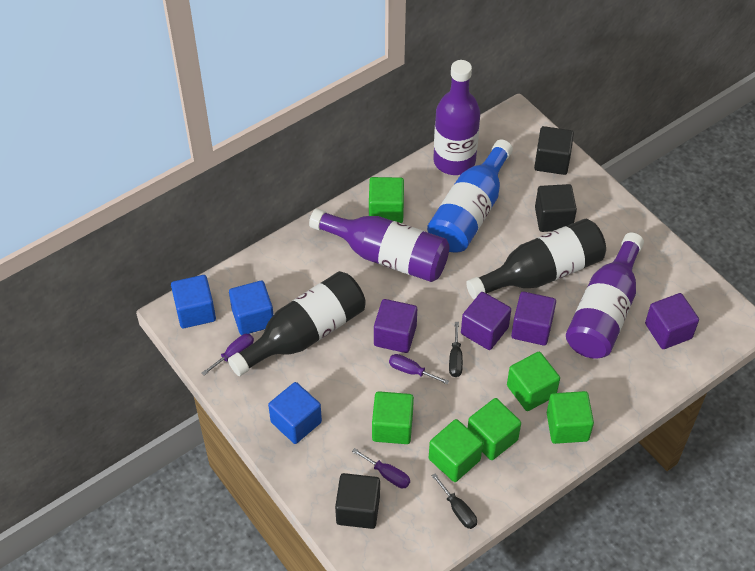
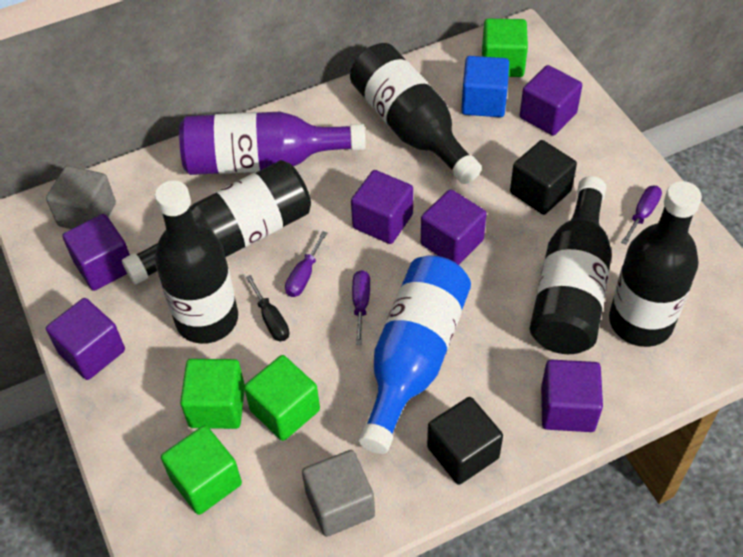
black bottle: 2 -> 5
black cube: 3 -> 2
black screwdriver: 2 -> 1
blue cube: 3 -> 1
green cube: 6 -> 4
grey cube: 0 -> 2
purple bottle: 3 -> 1
purple cube: 4 -> 6

